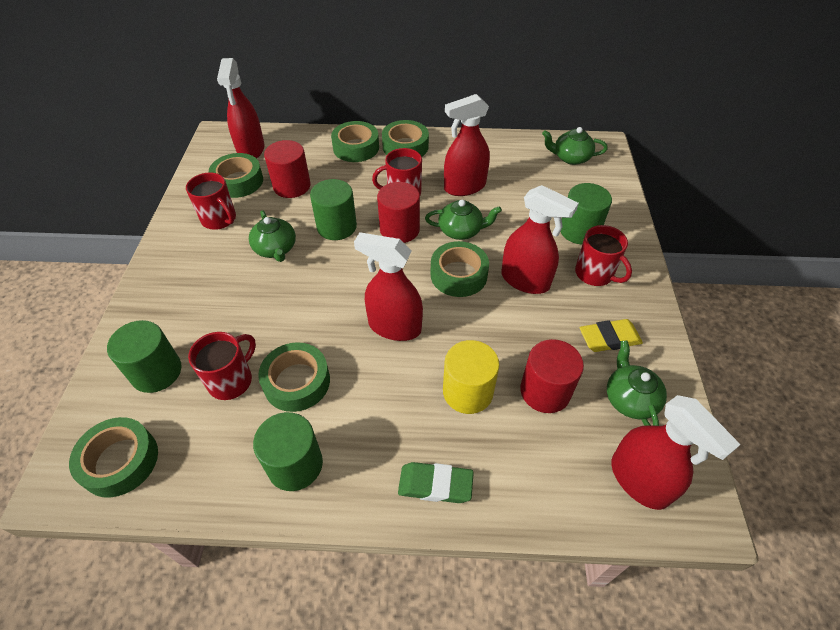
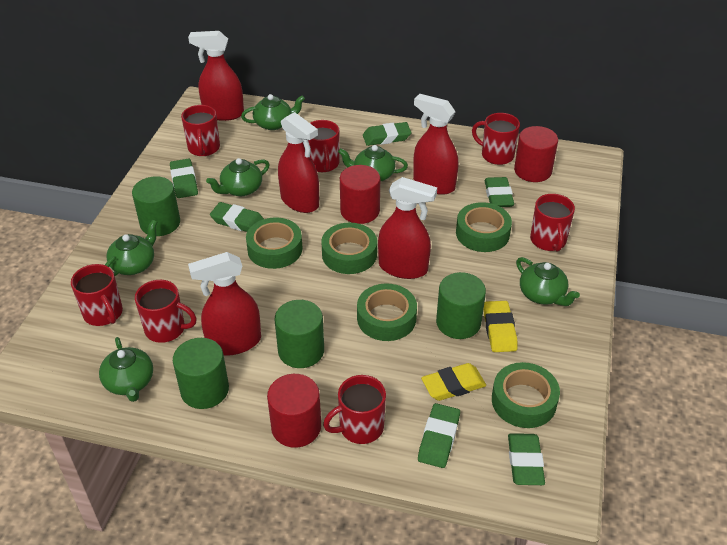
green eraser: 1 -> 6
green tape: 6 -> 5
green teapot: 4 -> 6
red mug: 4 -> 7
yellow cylinder: 1 -> 0
yellow eraser: 1 -> 2

